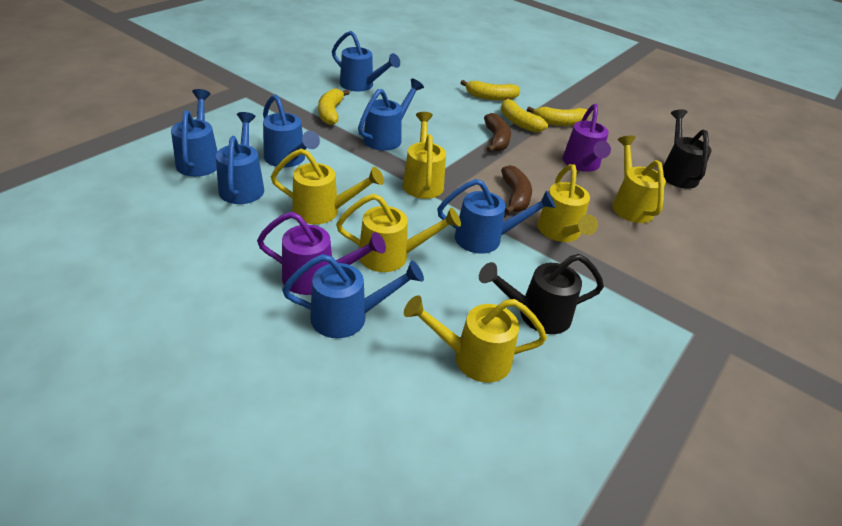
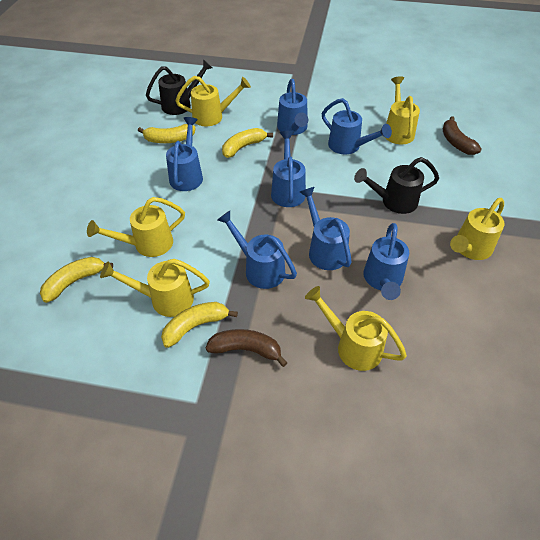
purple watering can: 2 -> 0

